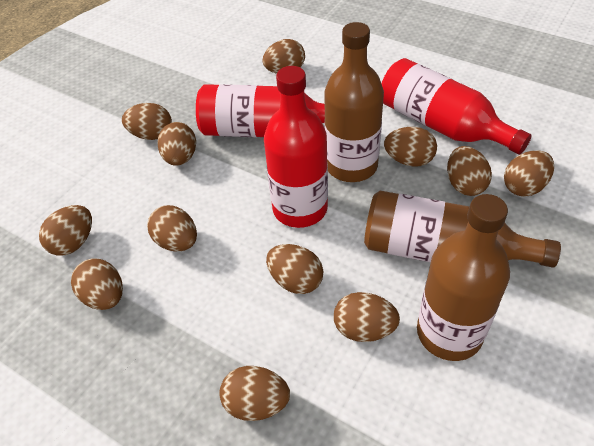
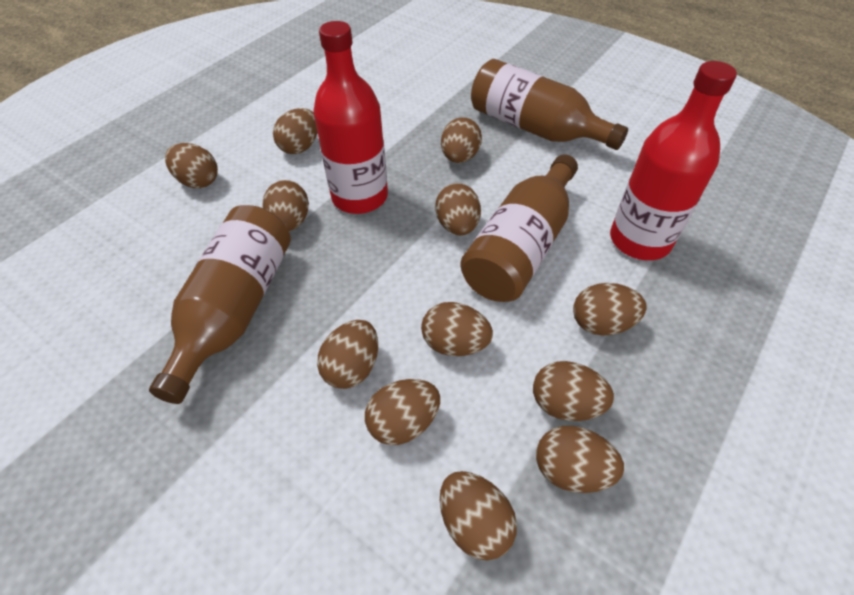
red bottle: 3 -> 2

